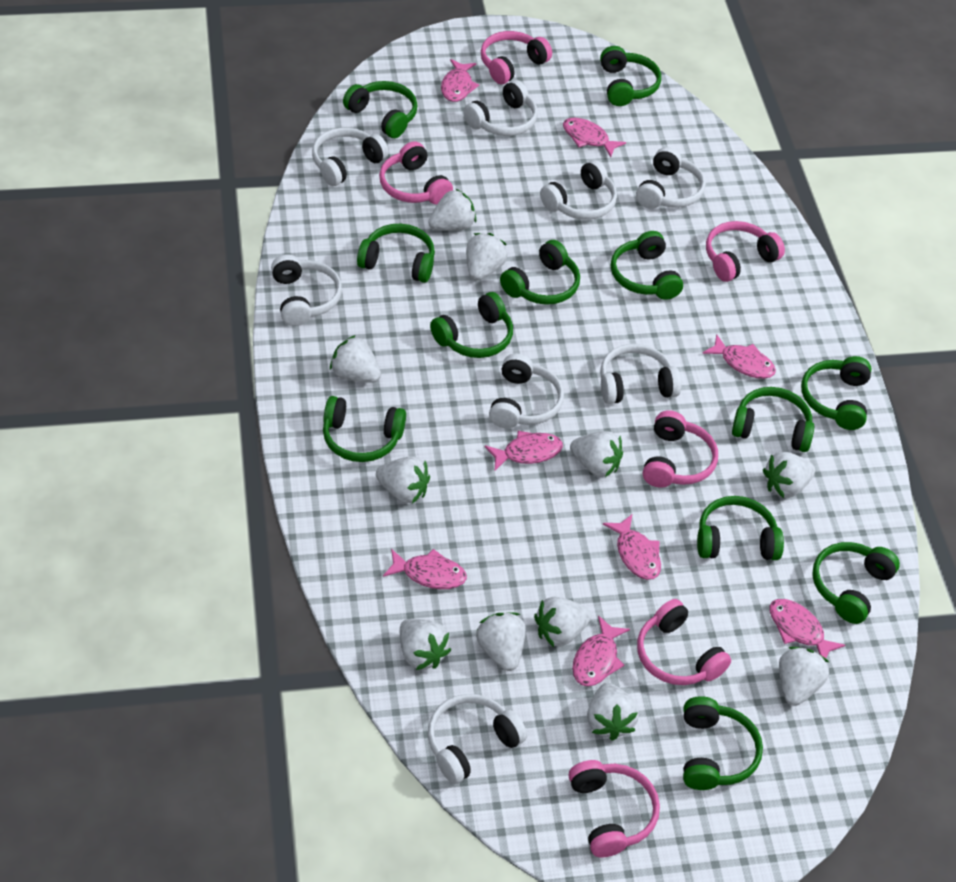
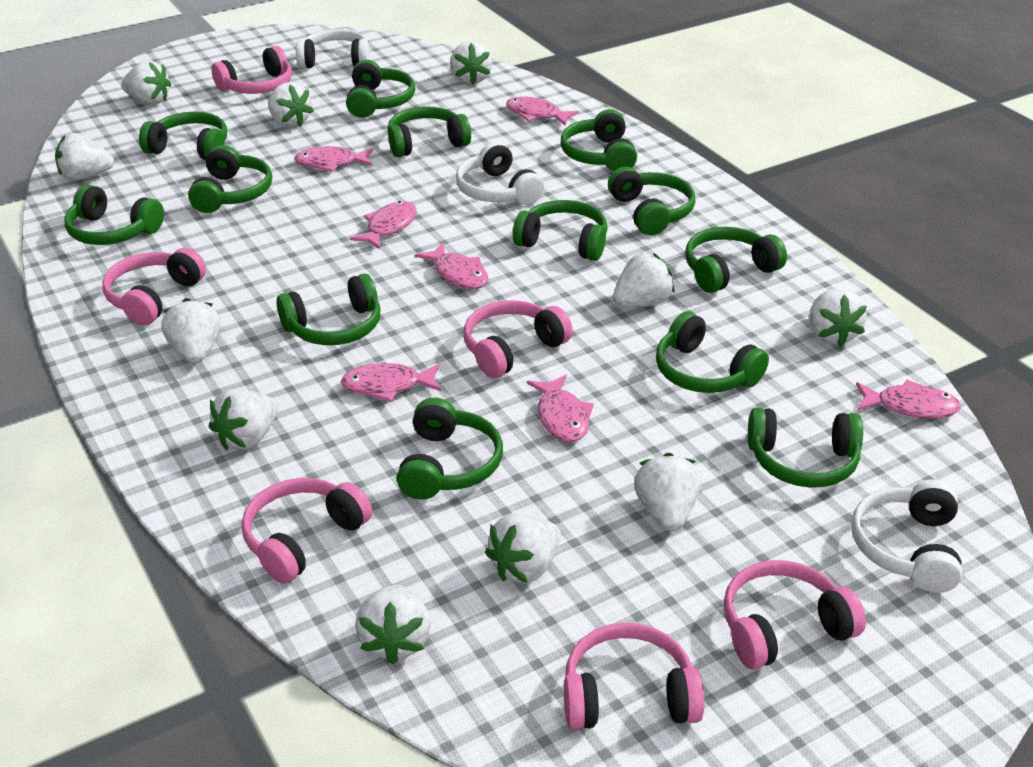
green headphones: 12 -> 13
pink fish: 8 -> 7
white headphones: 8 -> 3

